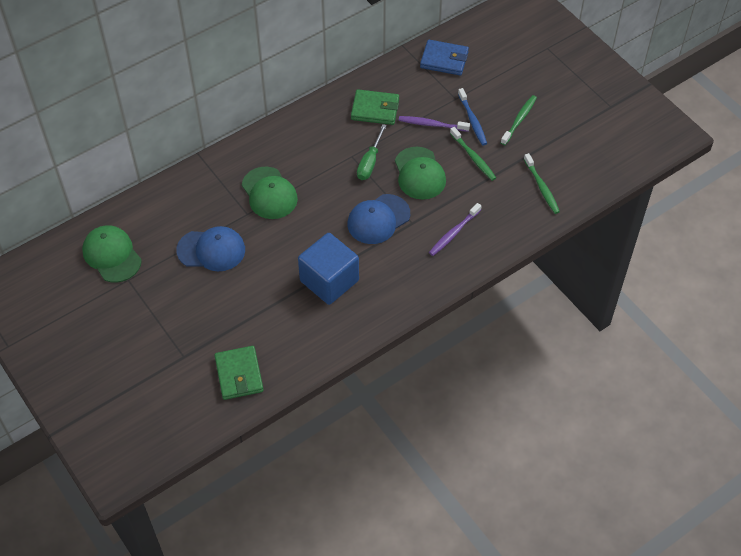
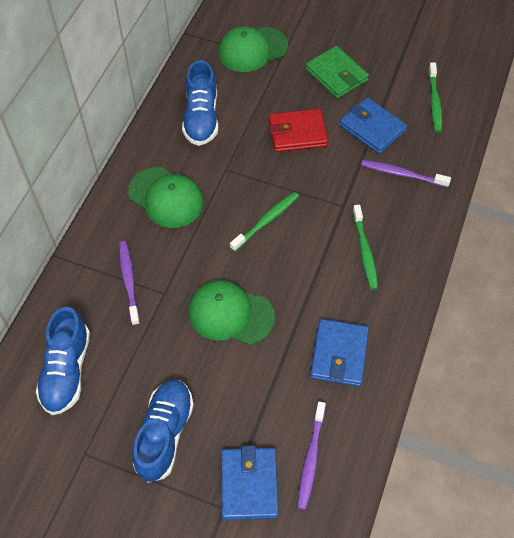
blue cap: 2 -> 0
blue cube: 1 -> 0
blue shoe: 0 -> 3
blue toothbrush: 1 -> 0
blue wallet: 1 -> 3
green screwdriver: 1 -> 0
green wallet: 2 -> 1
purple toothbrush: 2 -> 3
red wallet: 0 -> 1

